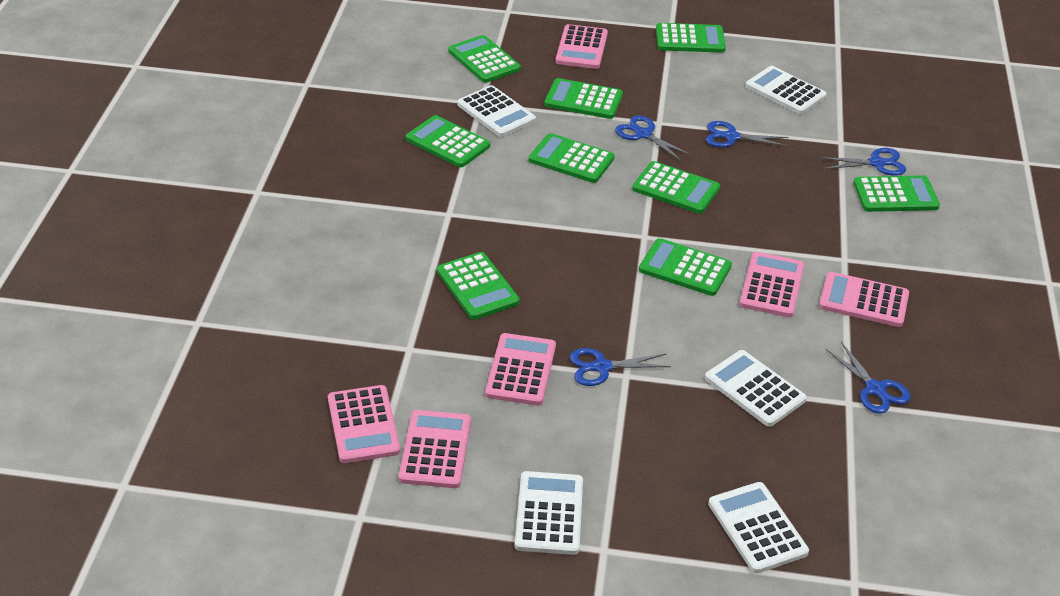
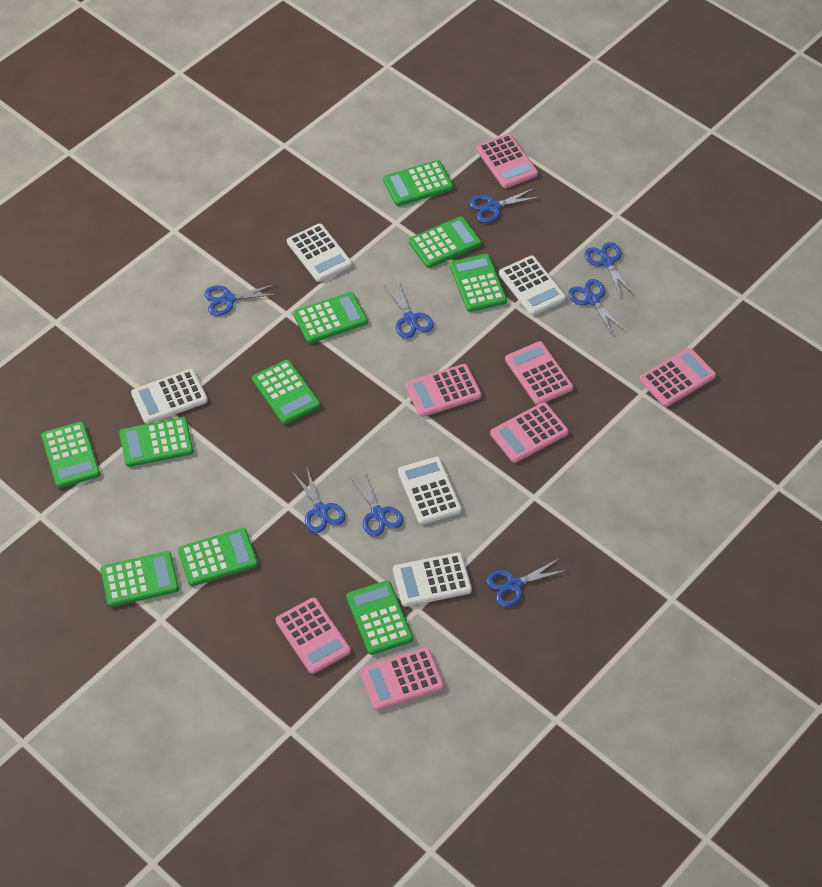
blue scissors: 5 -> 8
green calculator: 9 -> 10
pink calculator: 6 -> 7

